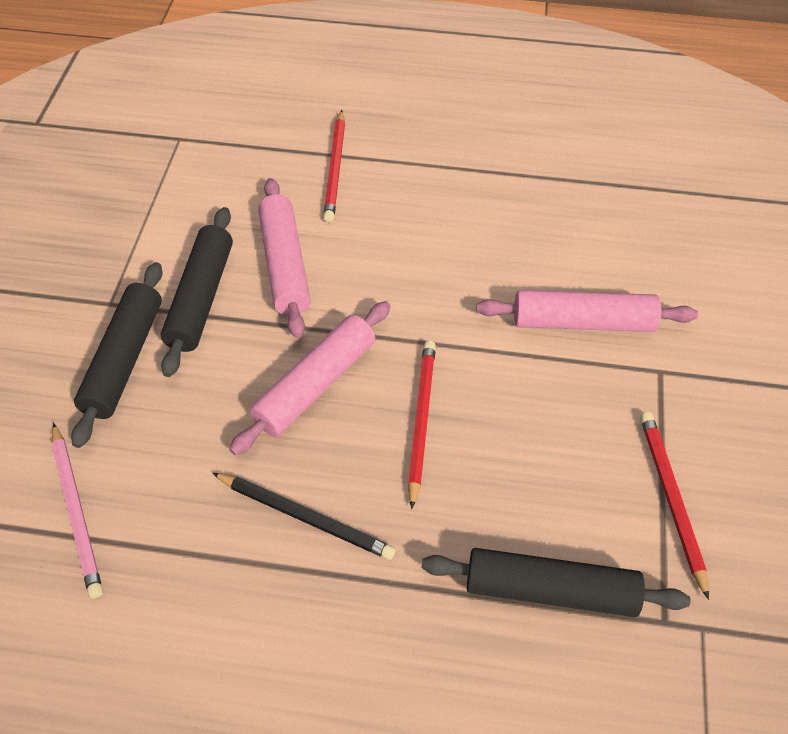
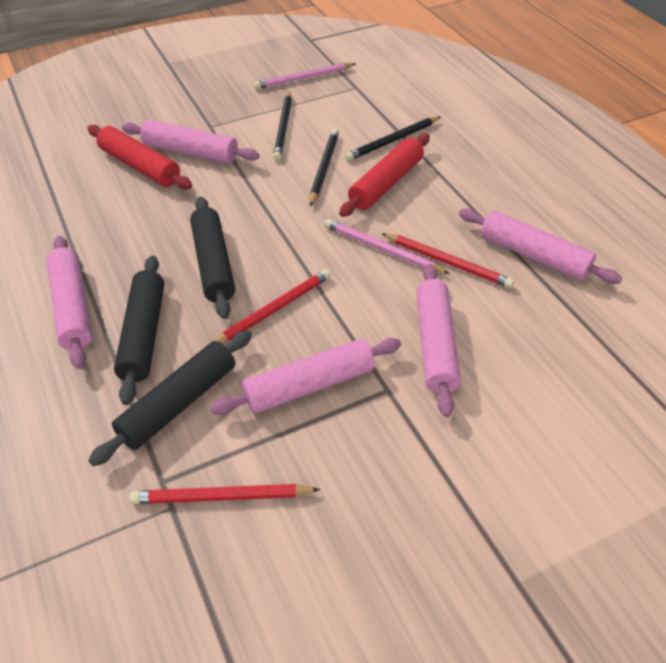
black pencil: 1 -> 3
pink pencil: 1 -> 2
pink rolling pin: 3 -> 5
red rolling pin: 0 -> 2

